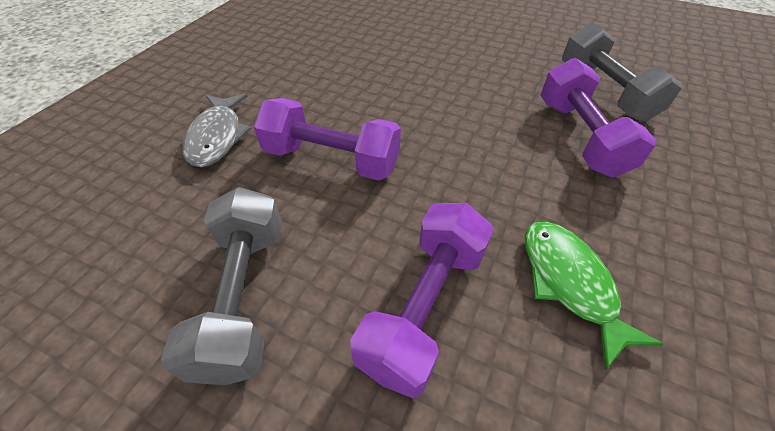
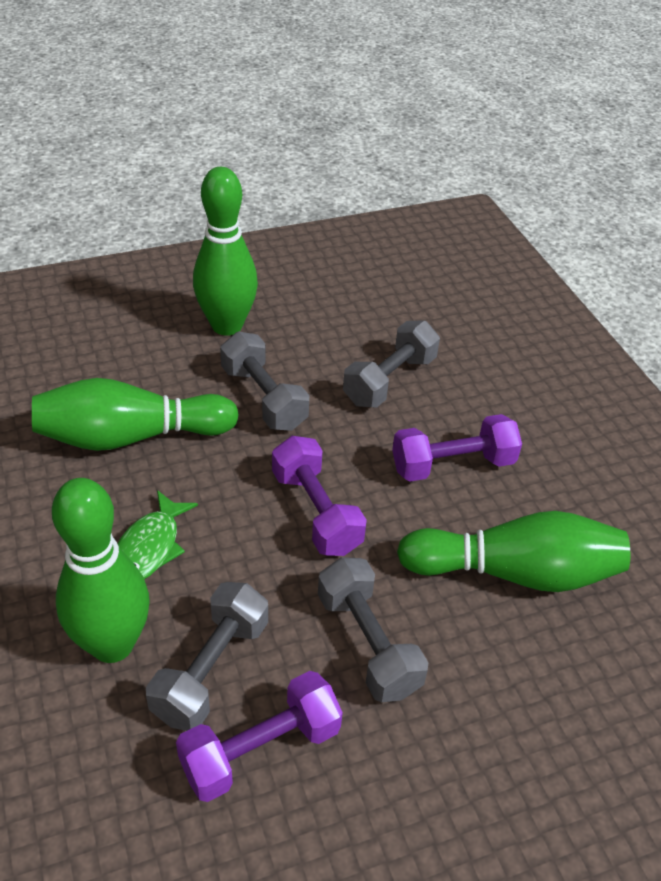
green bowling pin: 0 -> 4
grey dumbbell: 2 -> 4
grey fish: 1 -> 0

